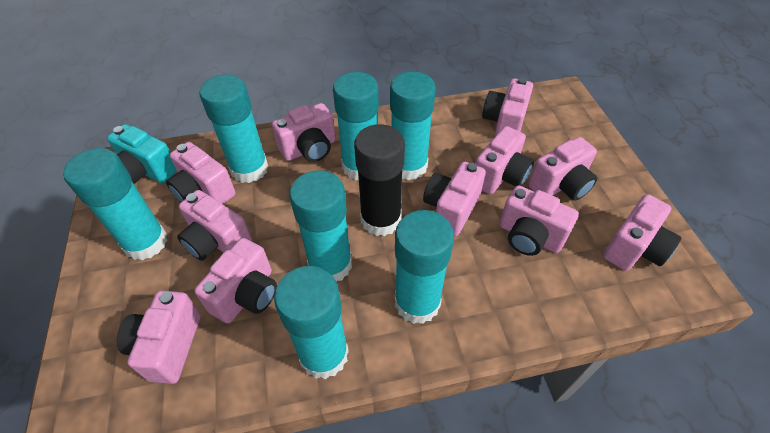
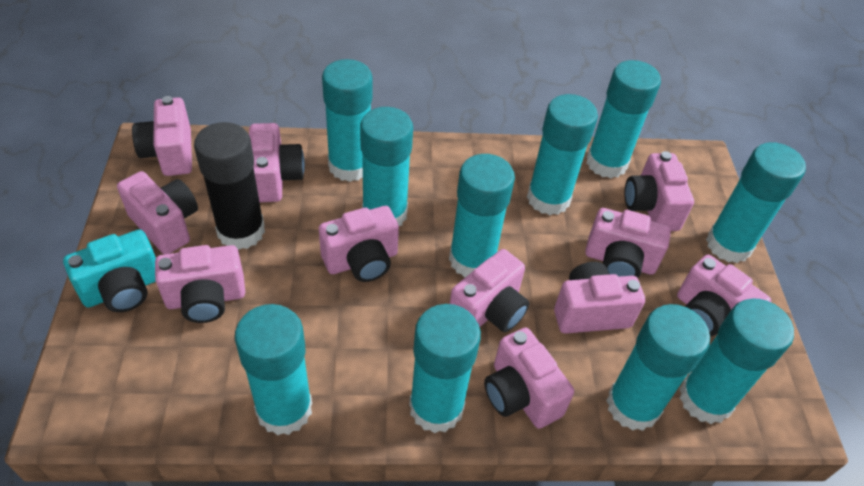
turquoise glue stick: 7 -> 10

